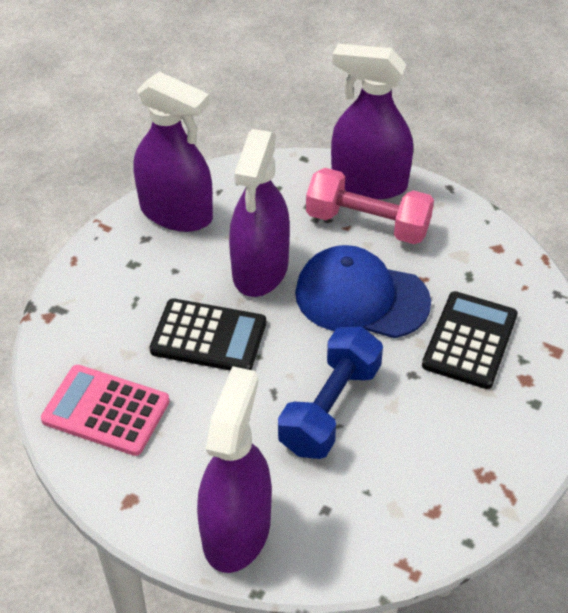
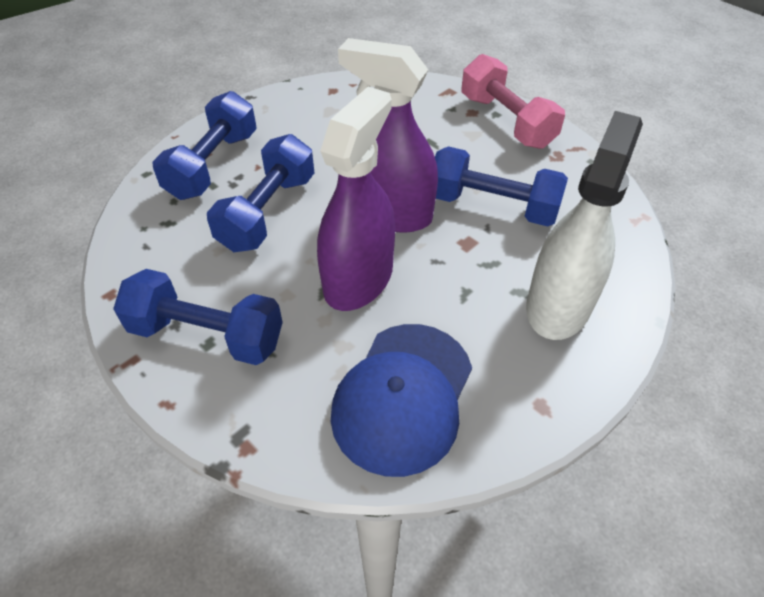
black calculator: 2 -> 0
blue dumbbell: 1 -> 4
pink calculator: 1 -> 0
purple spray bottle: 4 -> 2
white spray bottle: 0 -> 1

